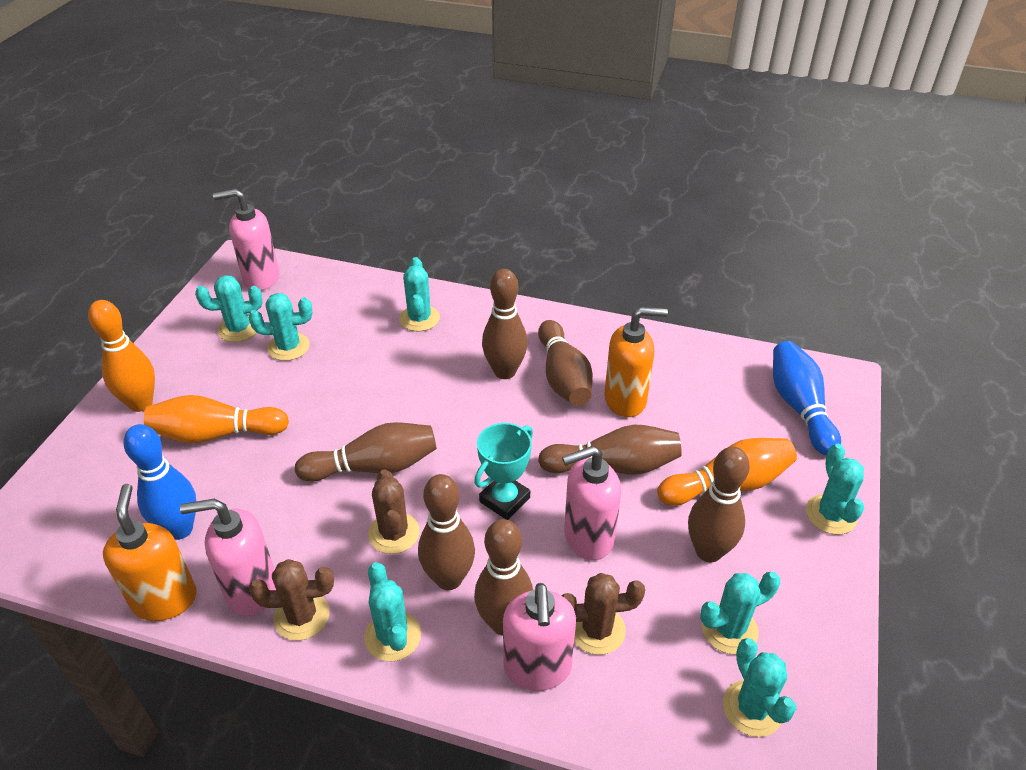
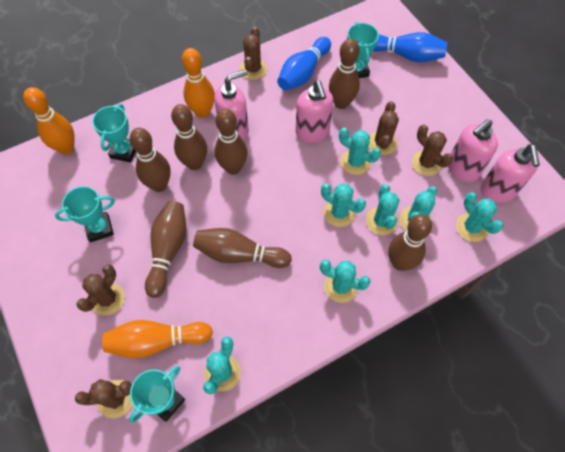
brown cactus: 3 -> 5
orange soap dispenser: 2 -> 0
turquoise trophy: 1 -> 4

